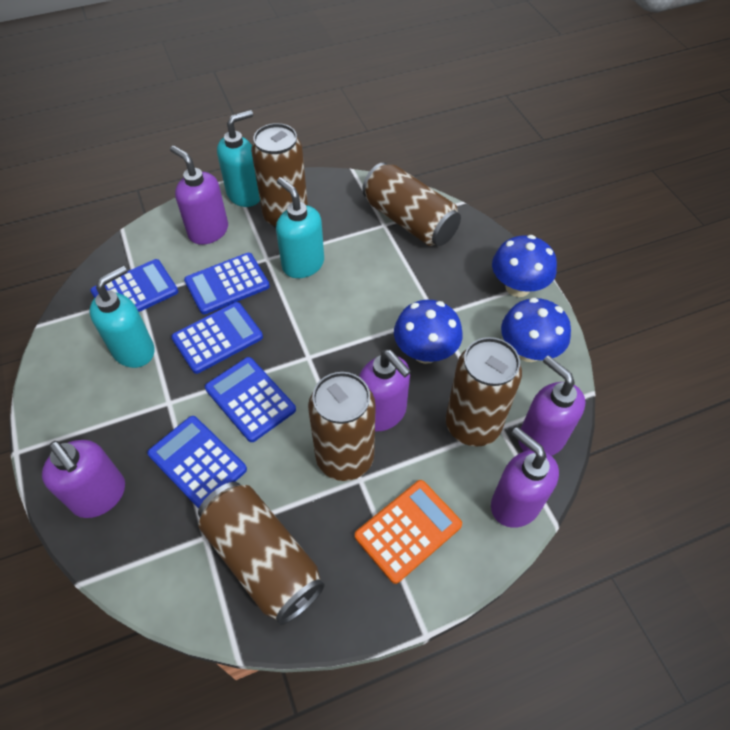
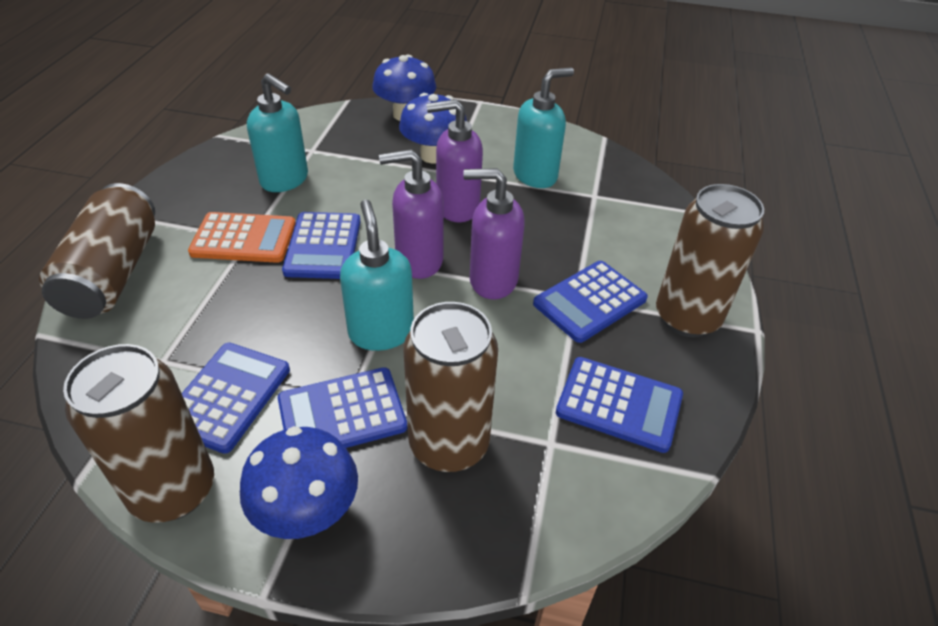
brown can: 5 -> 4
purple soap dispenser: 5 -> 3

